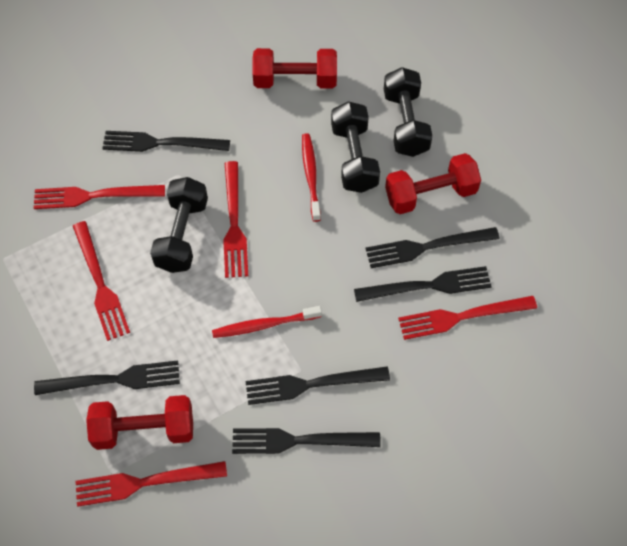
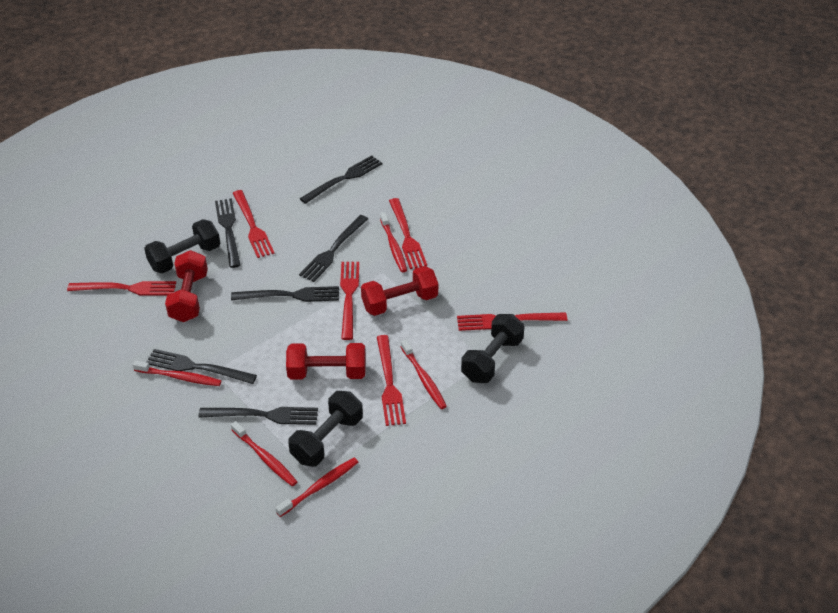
red fork: 5 -> 6
red toothbrush: 2 -> 5

